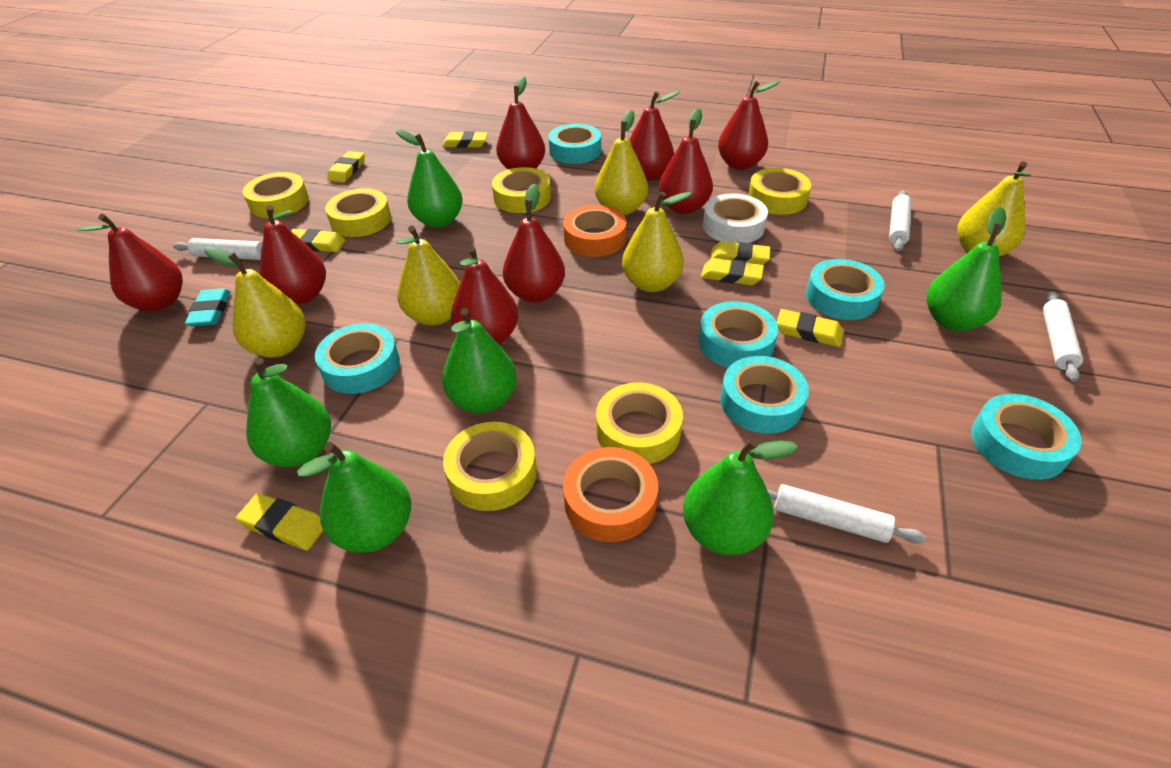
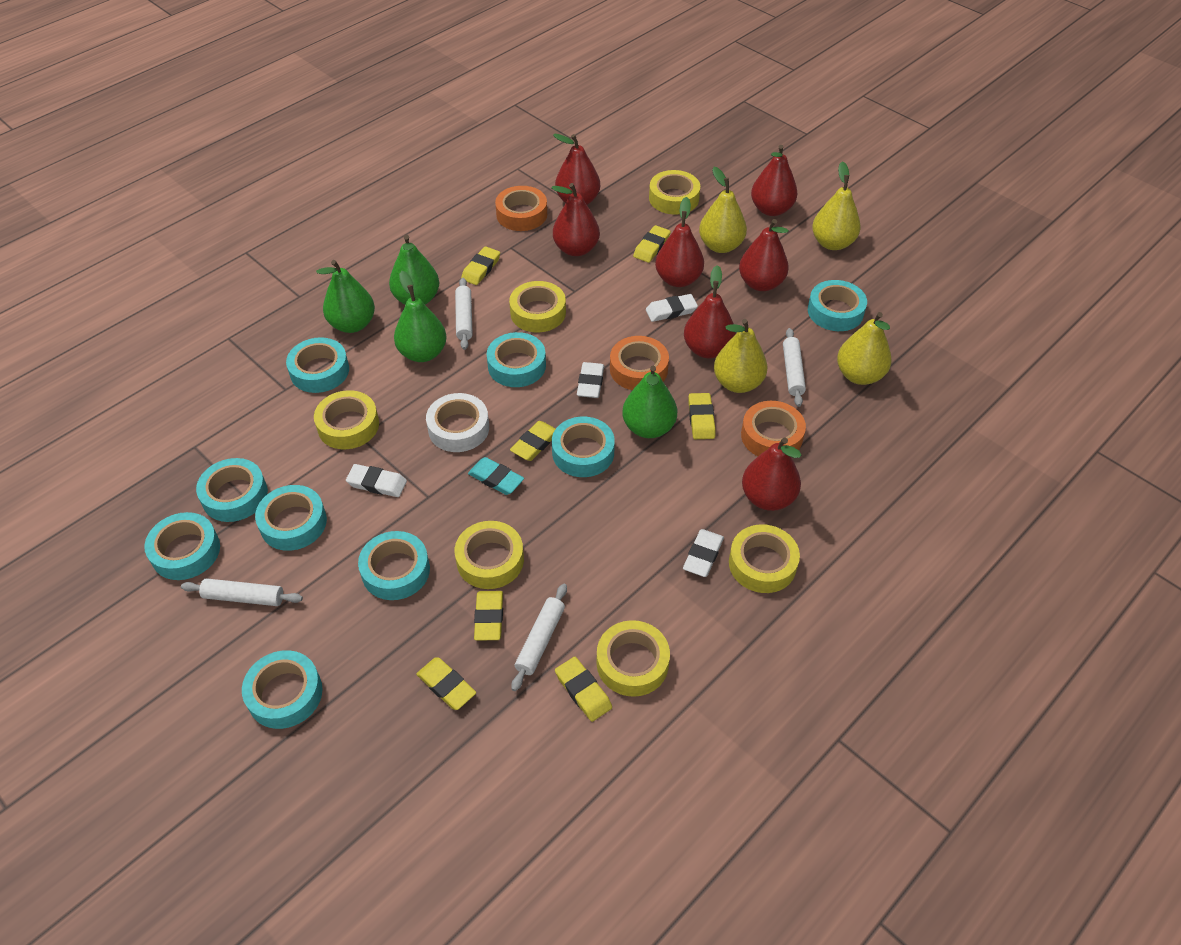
green pear: 6 -> 4
orange tape: 2 -> 3
red pear: 8 -> 7
turquoise tape: 6 -> 9
white eraser: 0 -> 4
yellow pear: 5 -> 4

